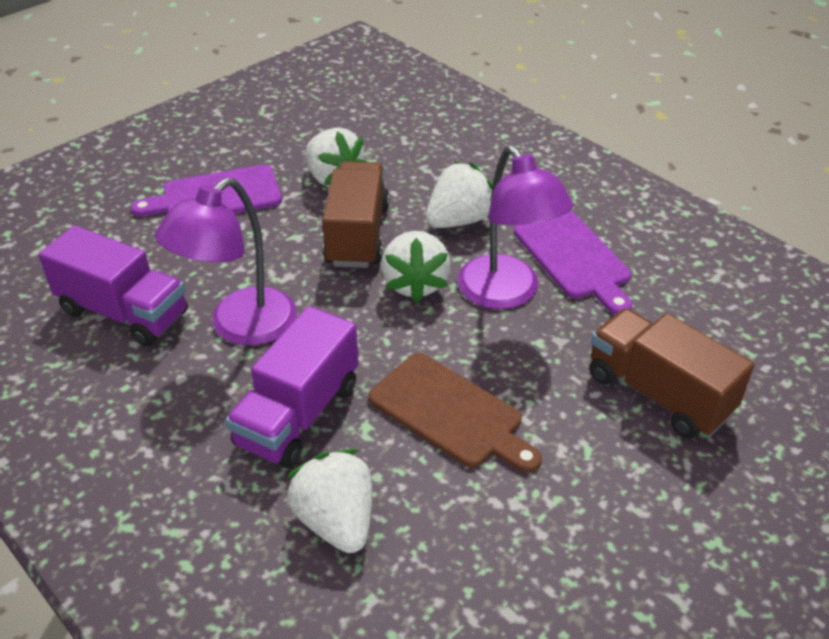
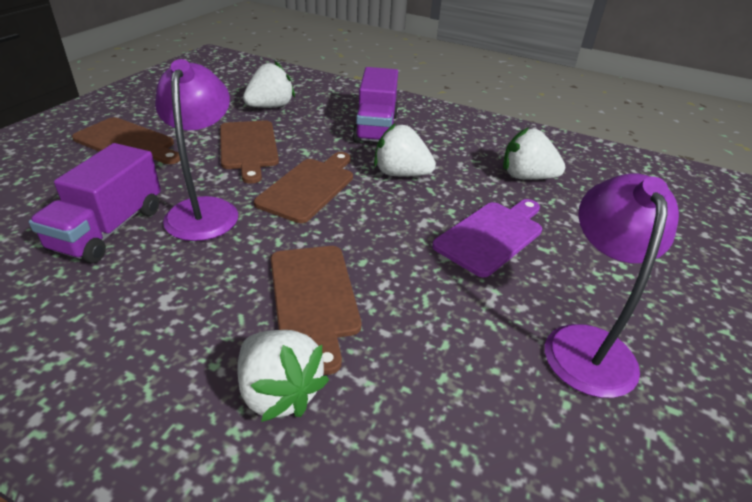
brown cutting board: 1 -> 4
brown truck: 2 -> 0
purple cutting board: 2 -> 1

